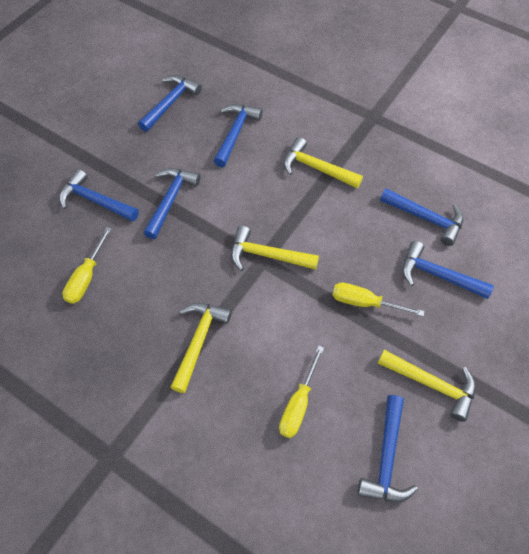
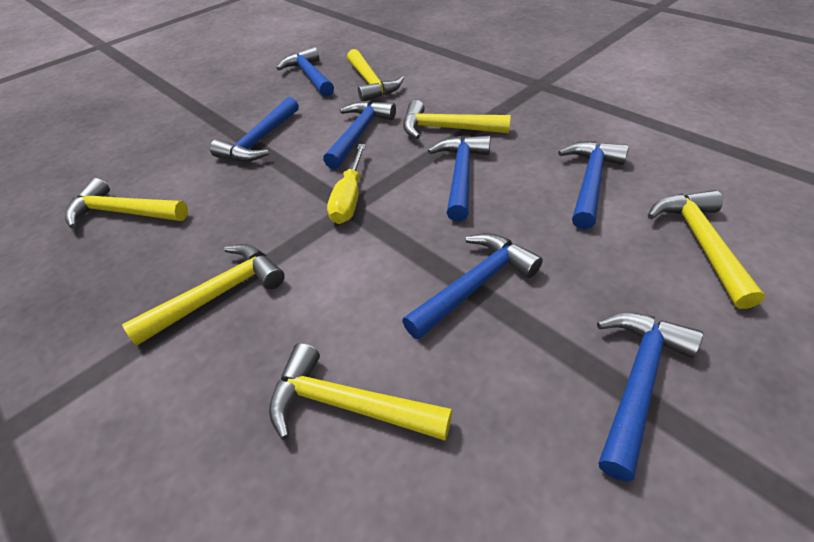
yellow hammer: 4 -> 6
yellow screwdriver: 3 -> 1

